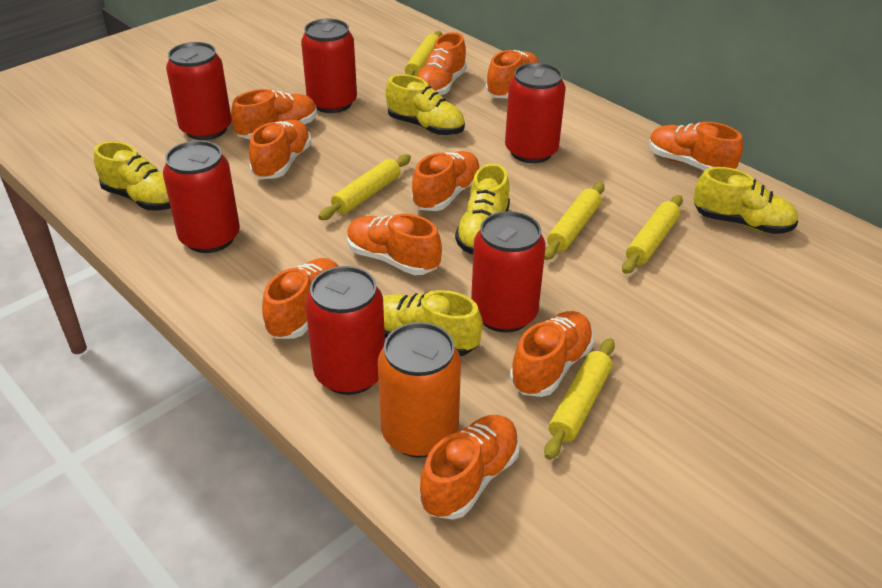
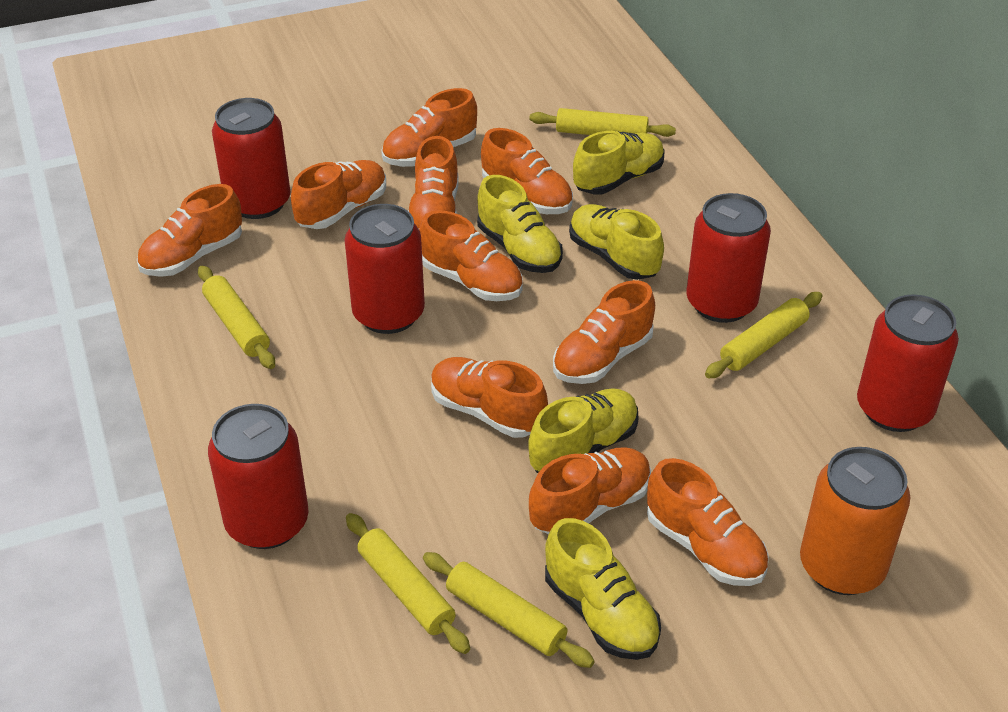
red can: 6 -> 5

